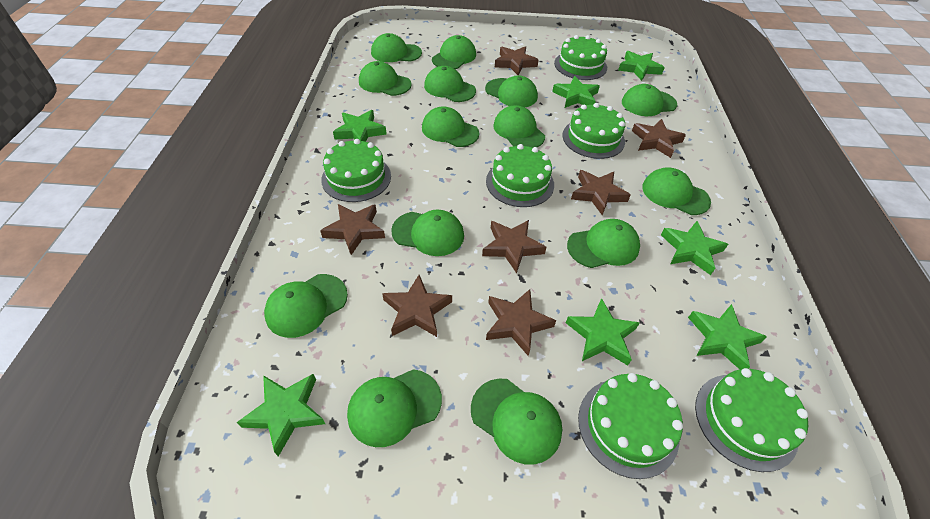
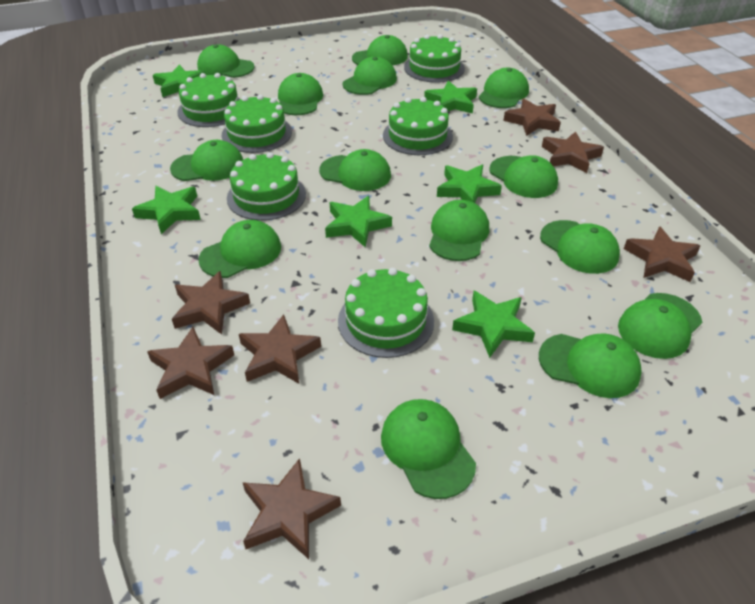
green star: 7 -> 6

